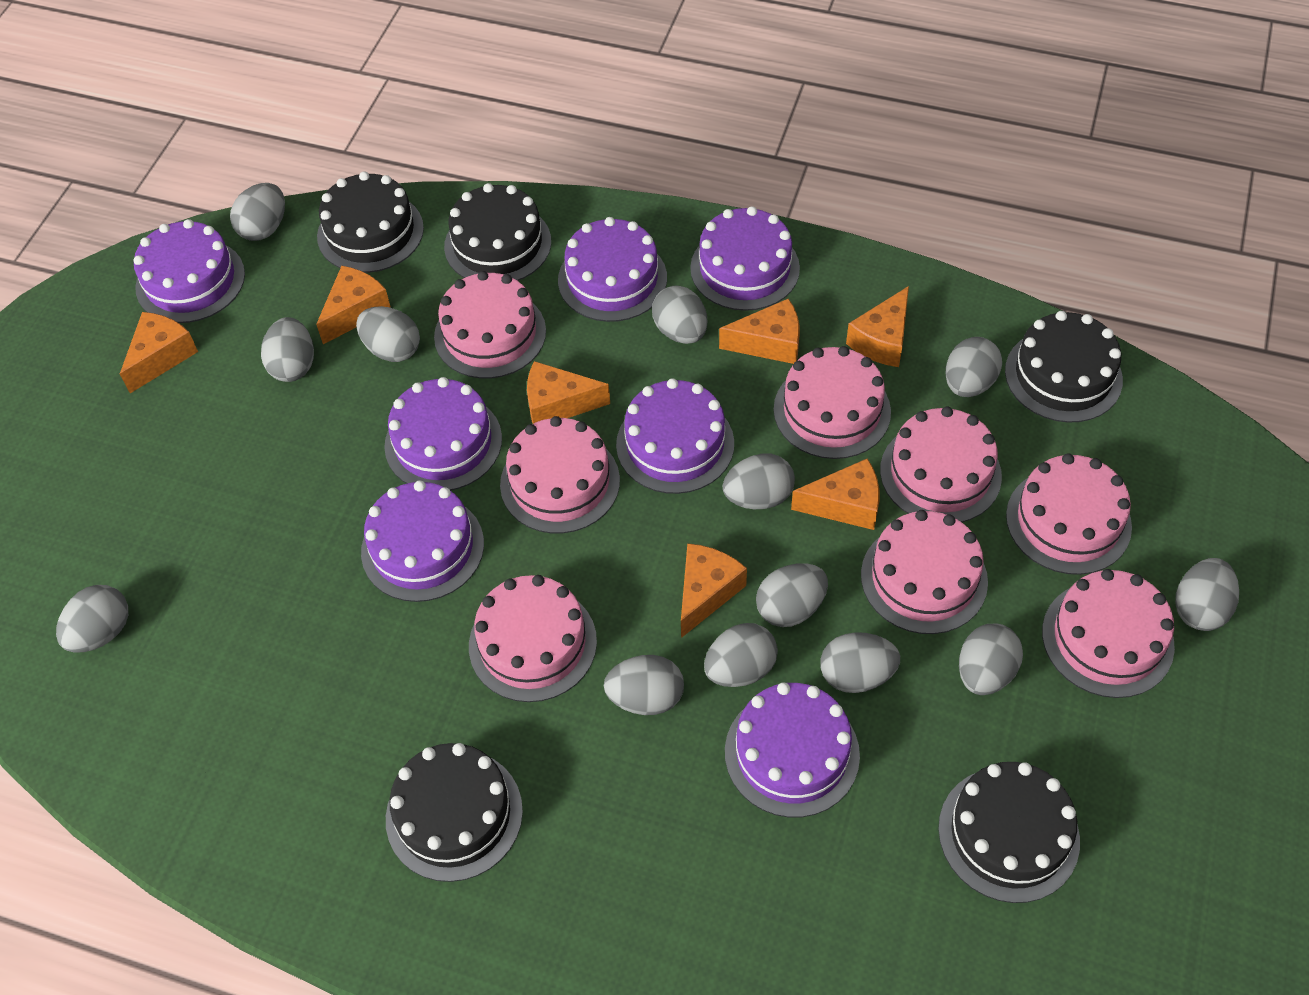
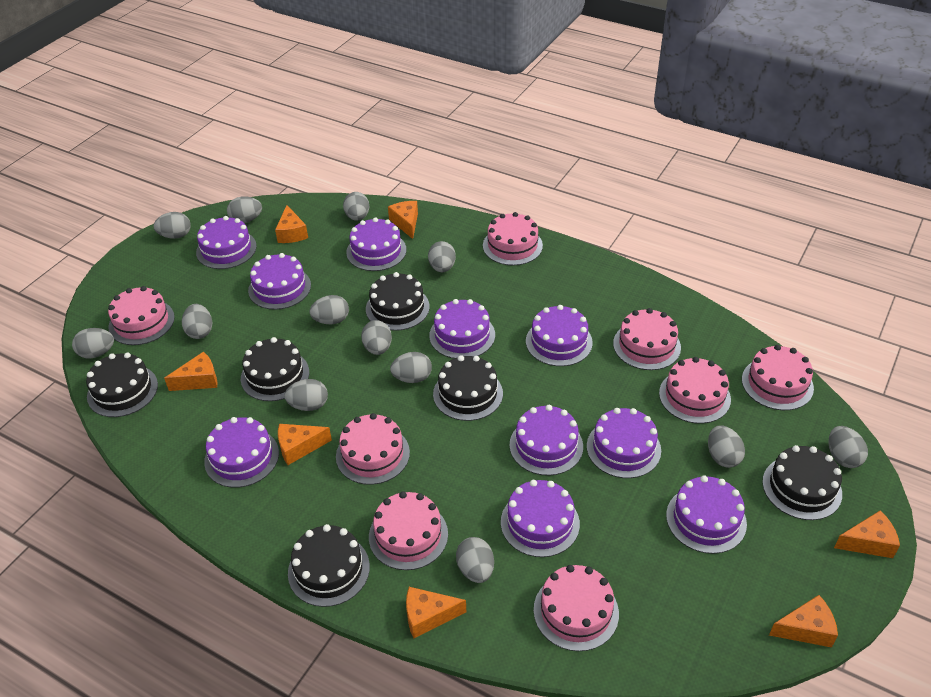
black cake: 5 -> 6
purple cake: 7 -> 10

